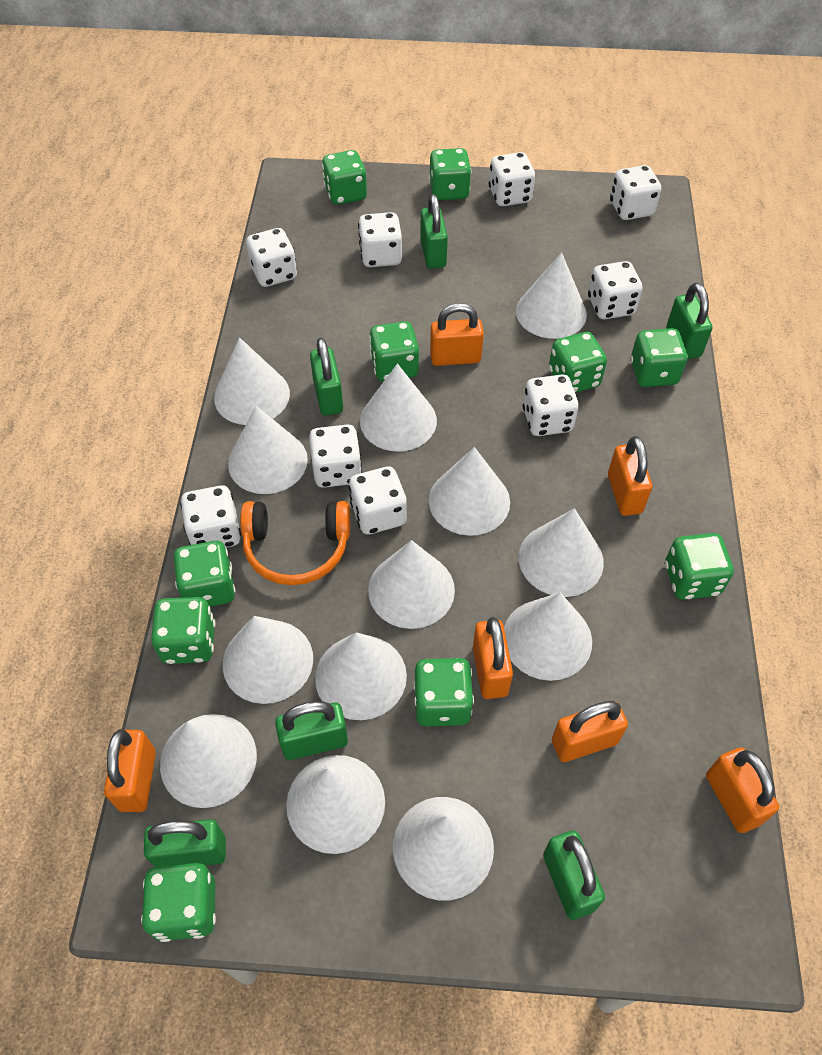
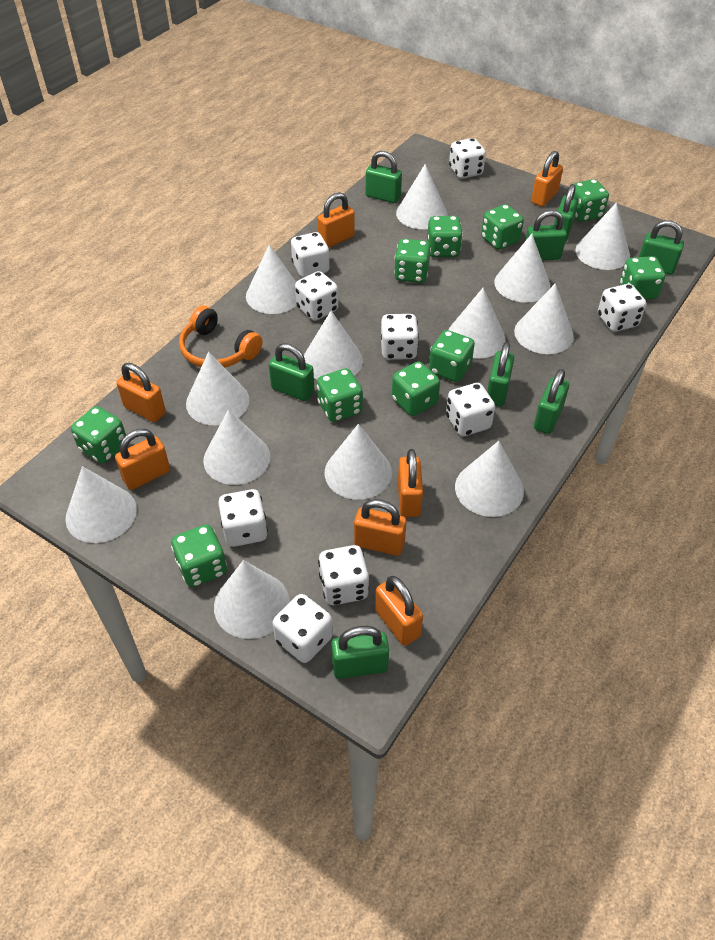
green padlock: 6 -> 8
orange padlock: 6 -> 7

